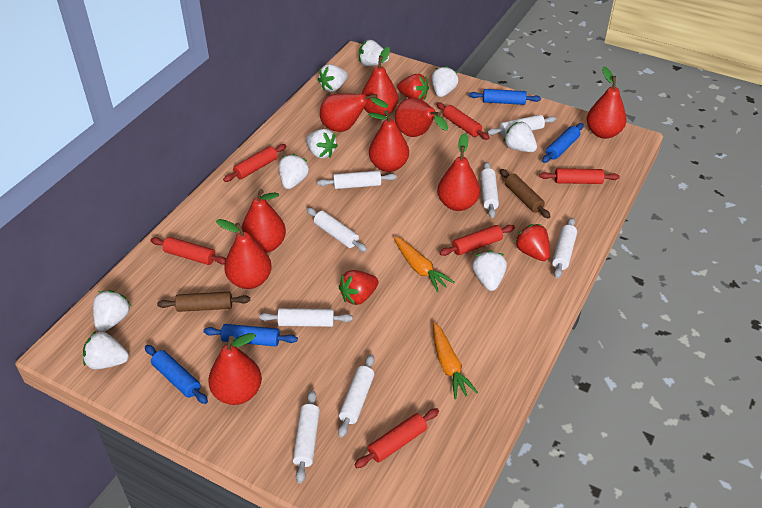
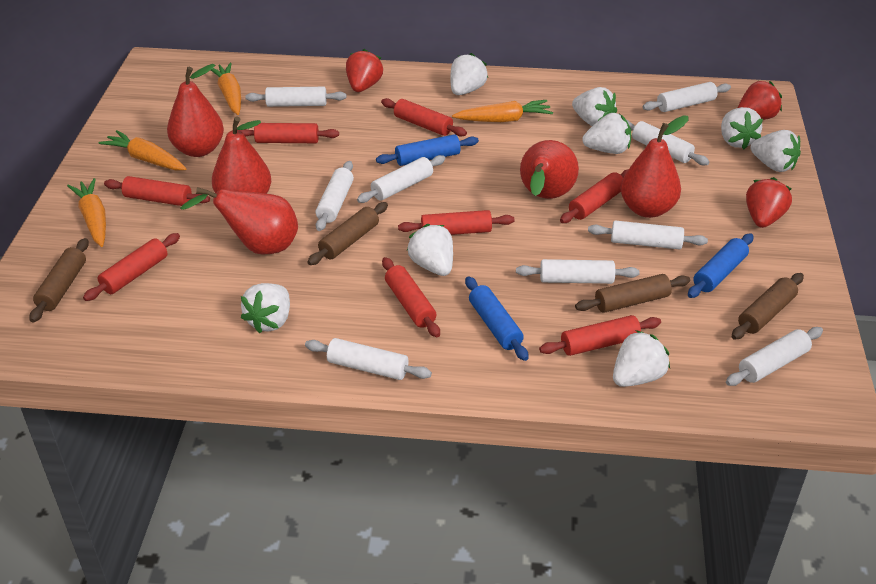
blue rolling pin: 4 -> 3
brown rolling pin: 2 -> 4
orange carrot: 2 -> 4
red pear: 9 -> 5
red rolling pin: 6 -> 8
white rolling pin: 8 -> 9
white strawberry: 9 -> 8

